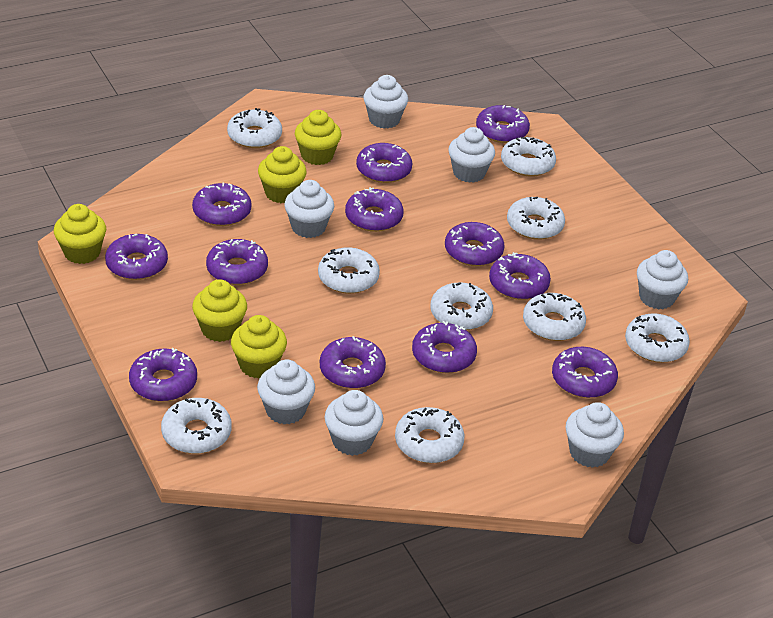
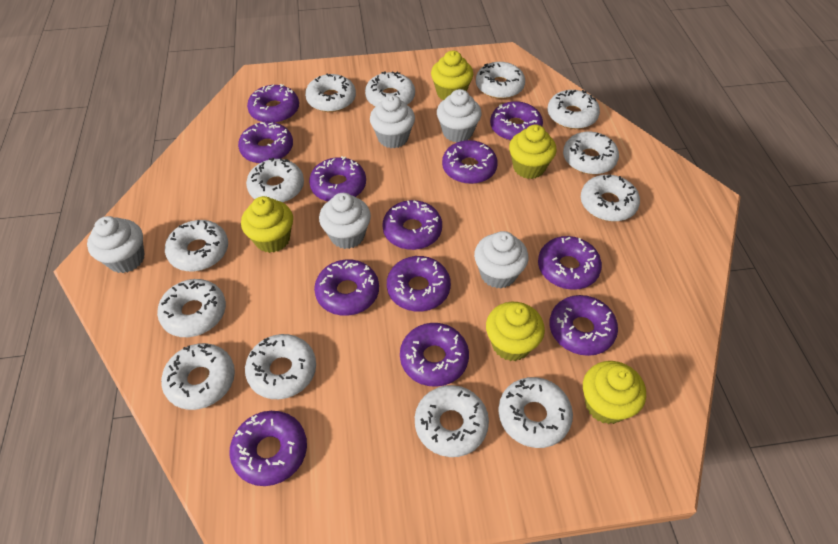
white cupcake: 7 -> 5
white donut: 9 -> 13

